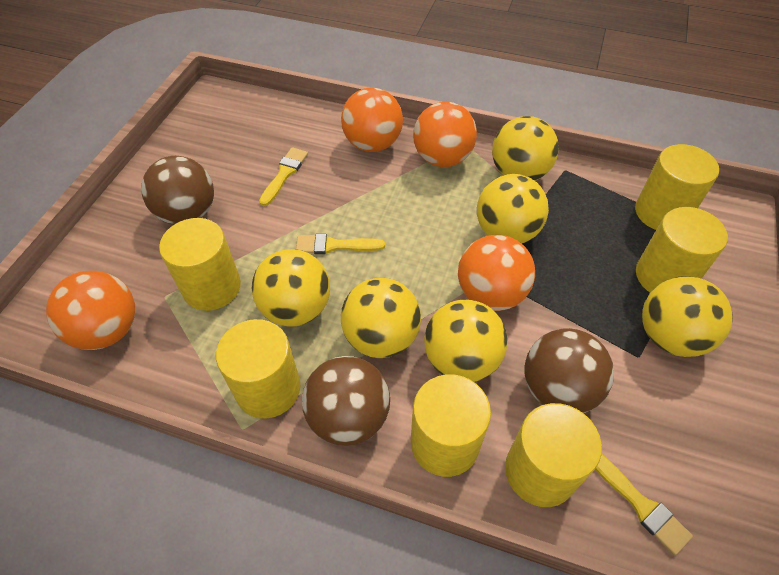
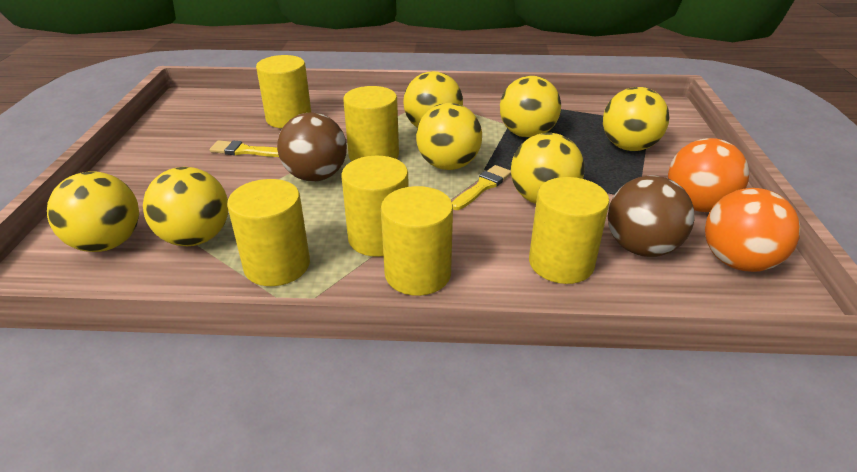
brown ball: 3 -> 2
orange ball: 4 -> 2
yellow ball: 6 -> 7
yellow brush: 3 -> 2

